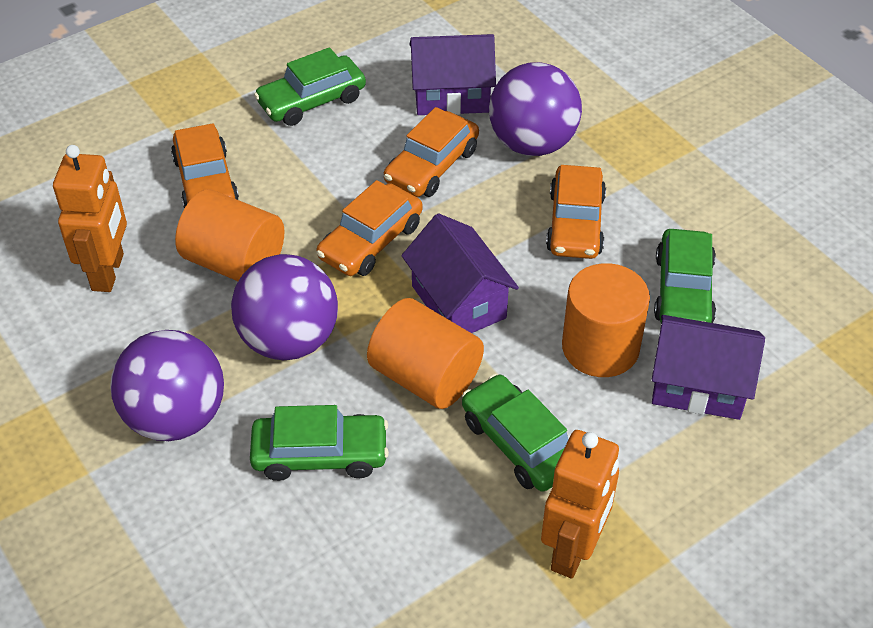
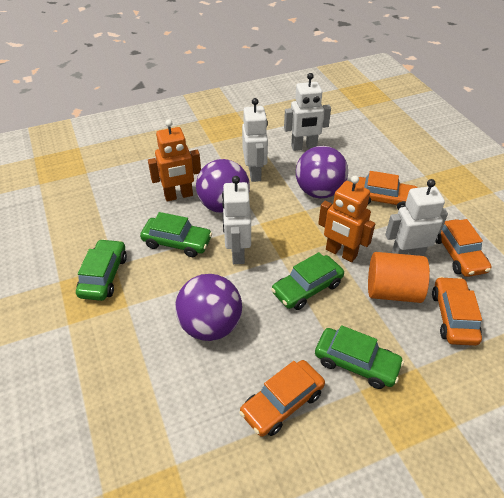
orange cylinder: 3 -> 1
purple house: 3 -> 0
white robot: 0 -> 4

